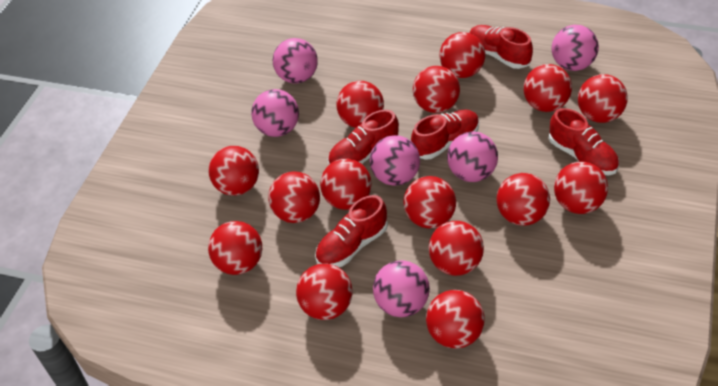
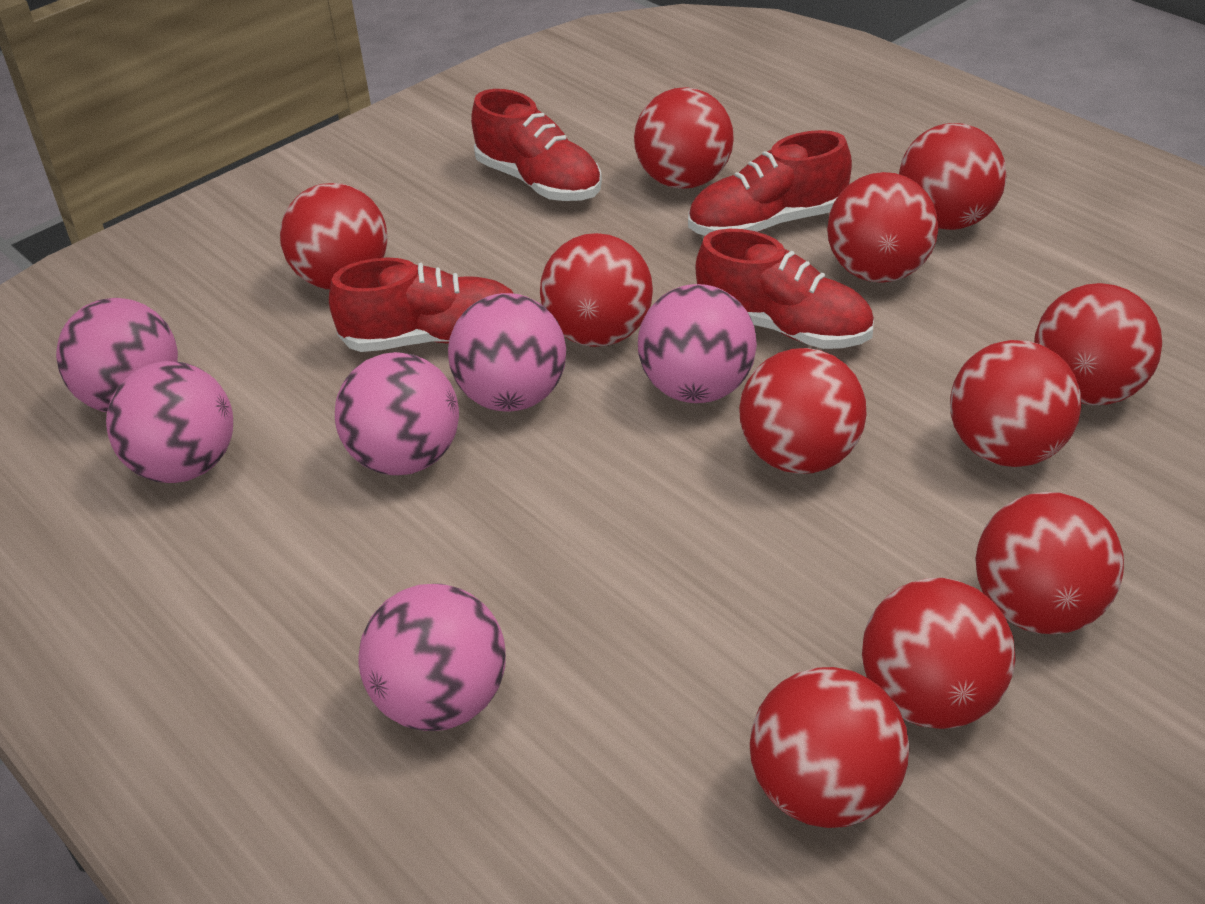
red ball: 15 -> 11
red shoe: 5 -> 4

